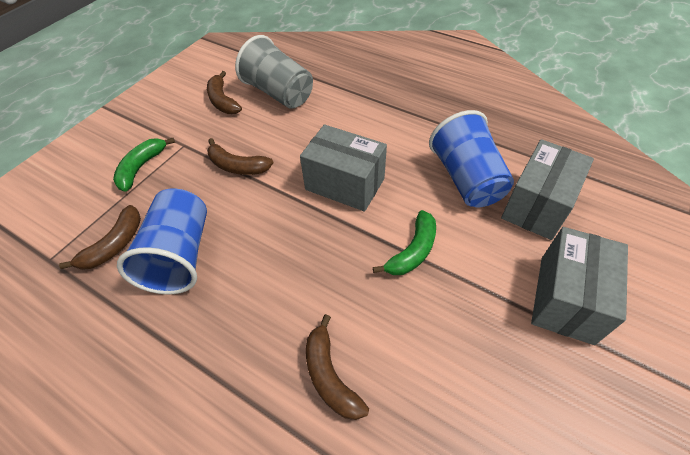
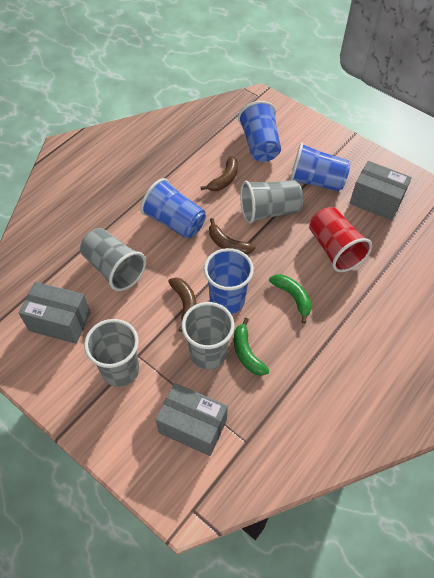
blue cup: 2 -> 4
brown banana: 4 -> 3
grey cup: 1 -> 4
red cup: 0 -> 1

